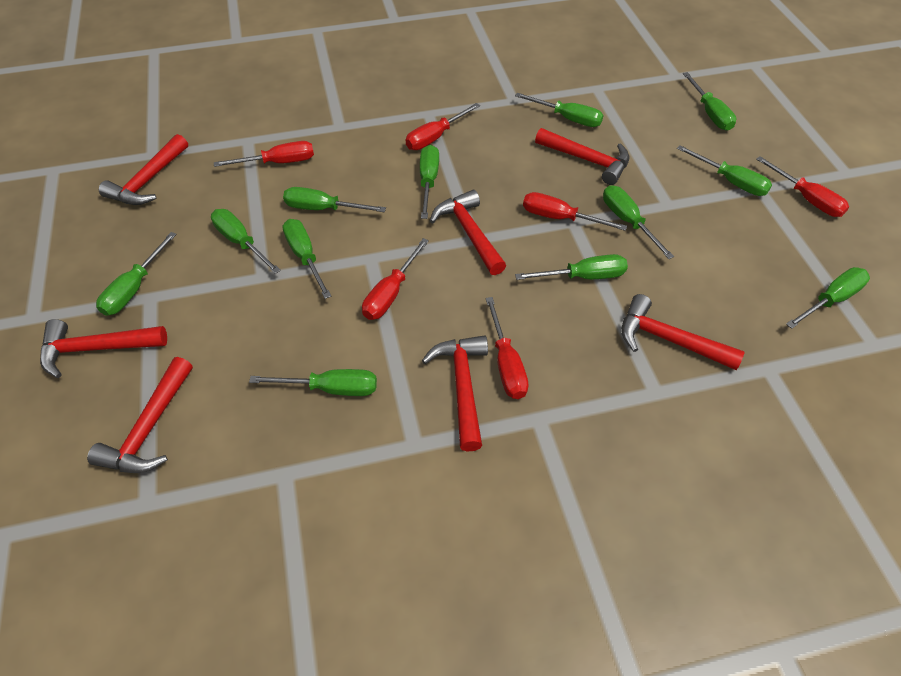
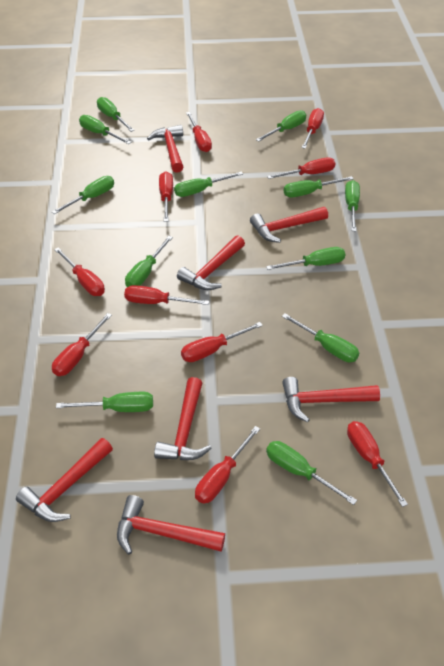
red screwdriver: 6 -> 10

